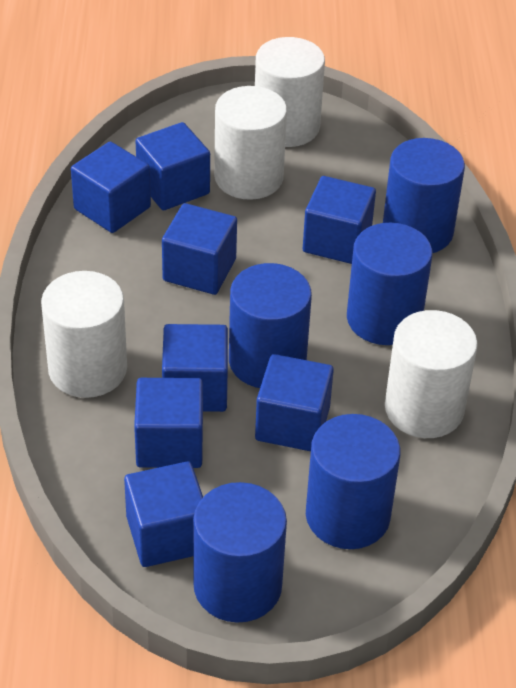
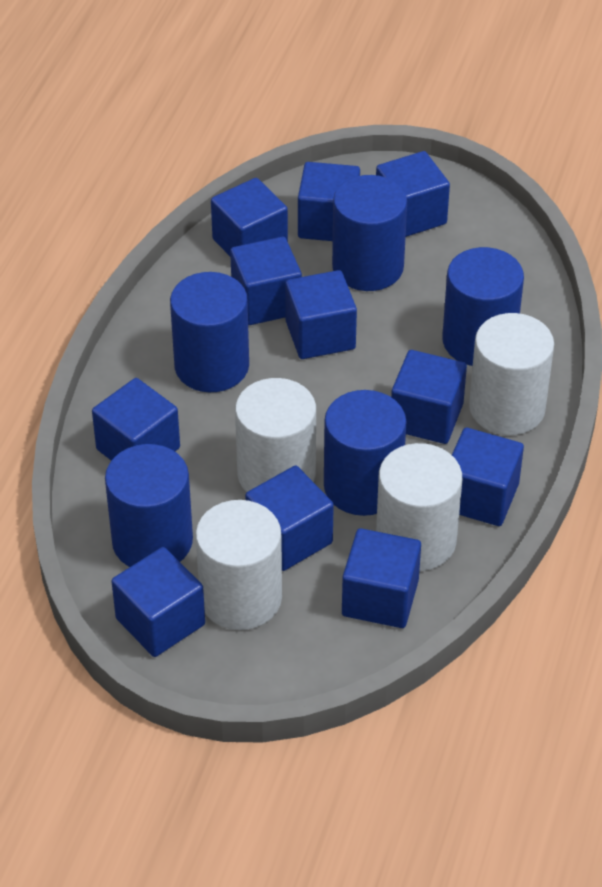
blue cube: 8 -> 11

